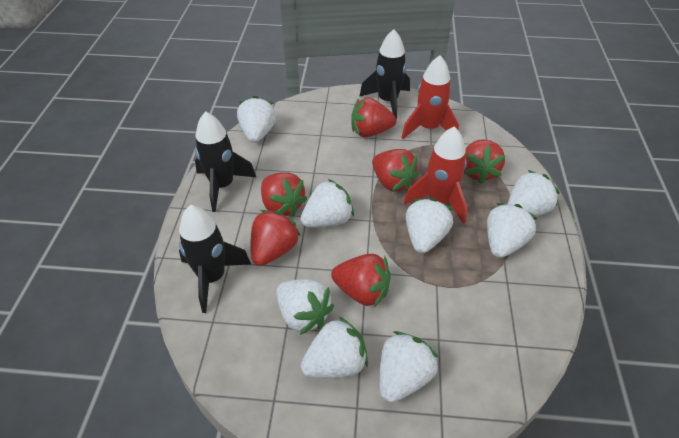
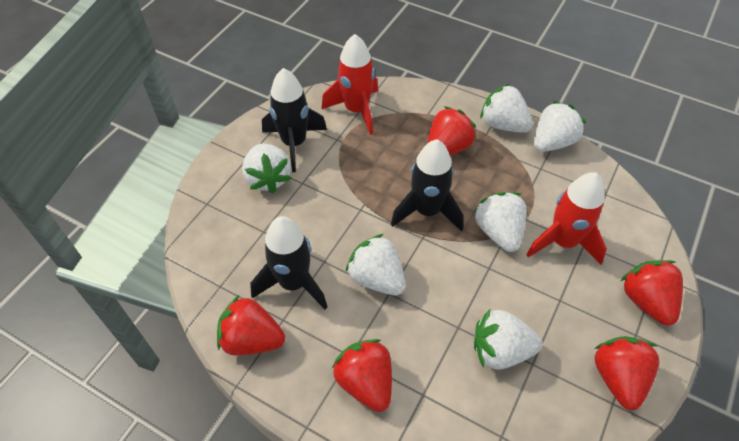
red strawberry: 6 -> 5
white strawberry: 8 -> 6

